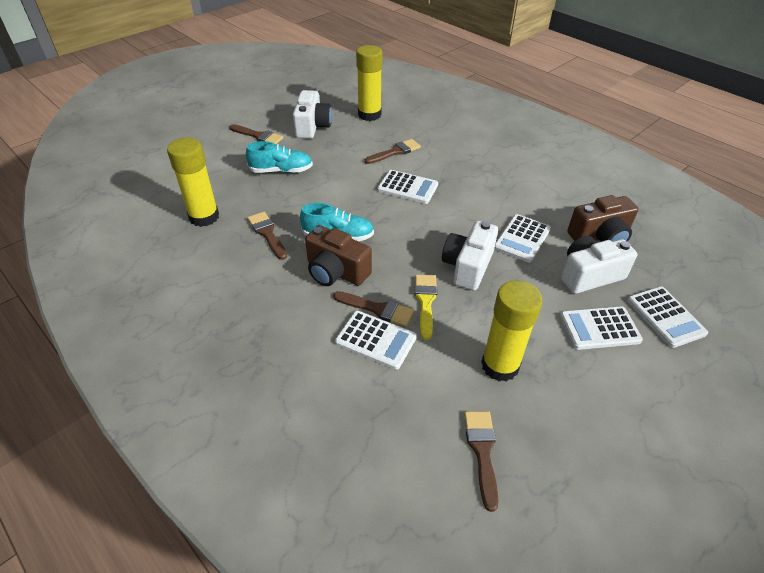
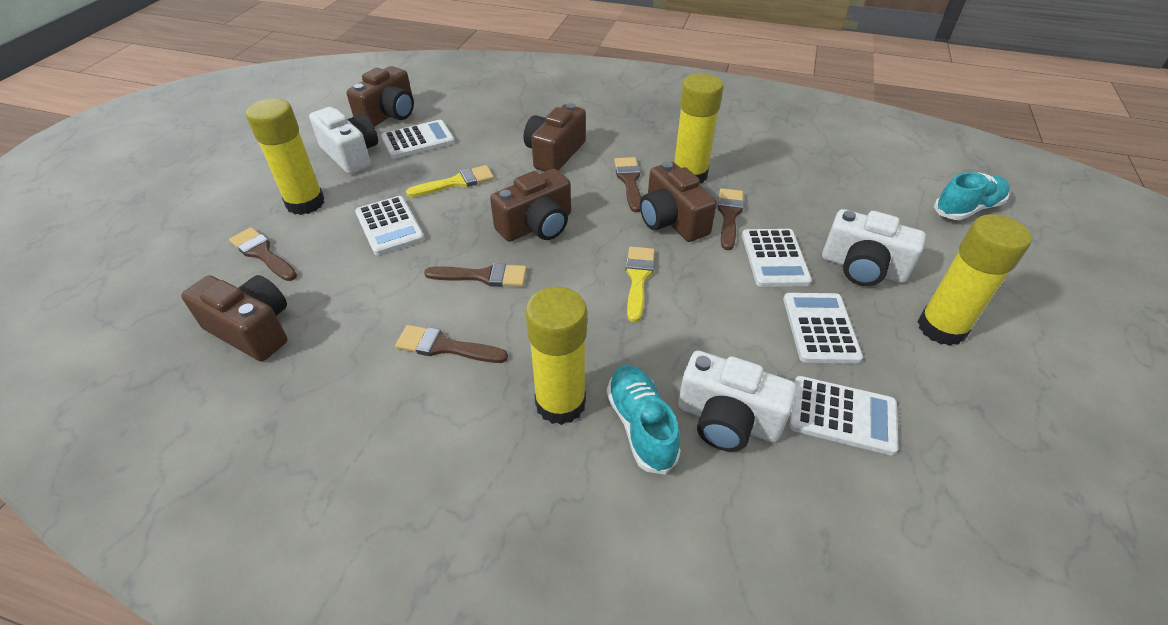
brown camera: 2 -> 5
yellow brush: 1 -> 2
yellow glue stick: 3 -> 4

